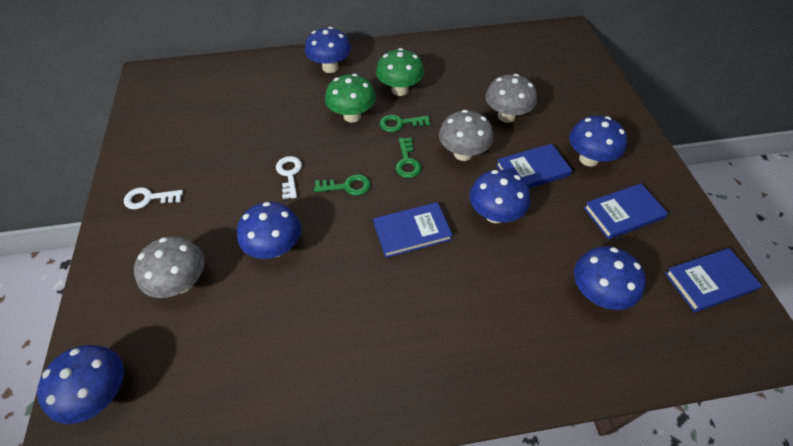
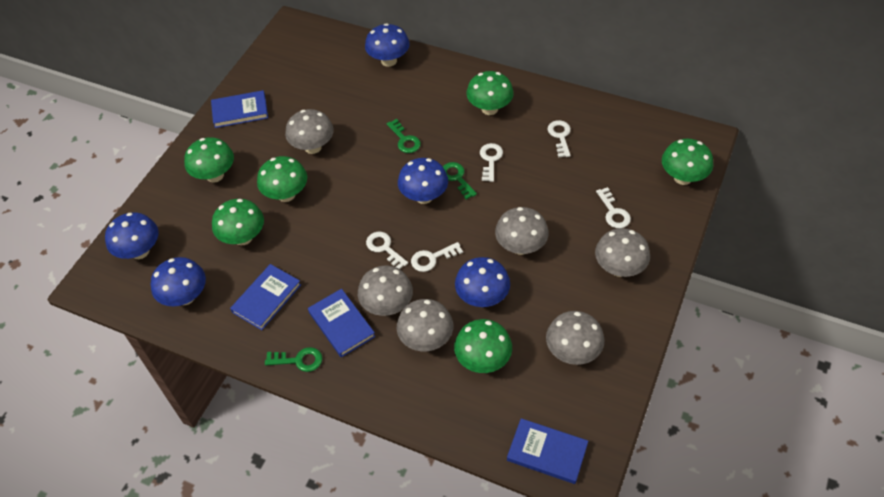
blue mushroom: 6 -> 5
green mushroom: 2 -> 6
grey mushroom: 3 -> 6
white key: 2 -> 5

